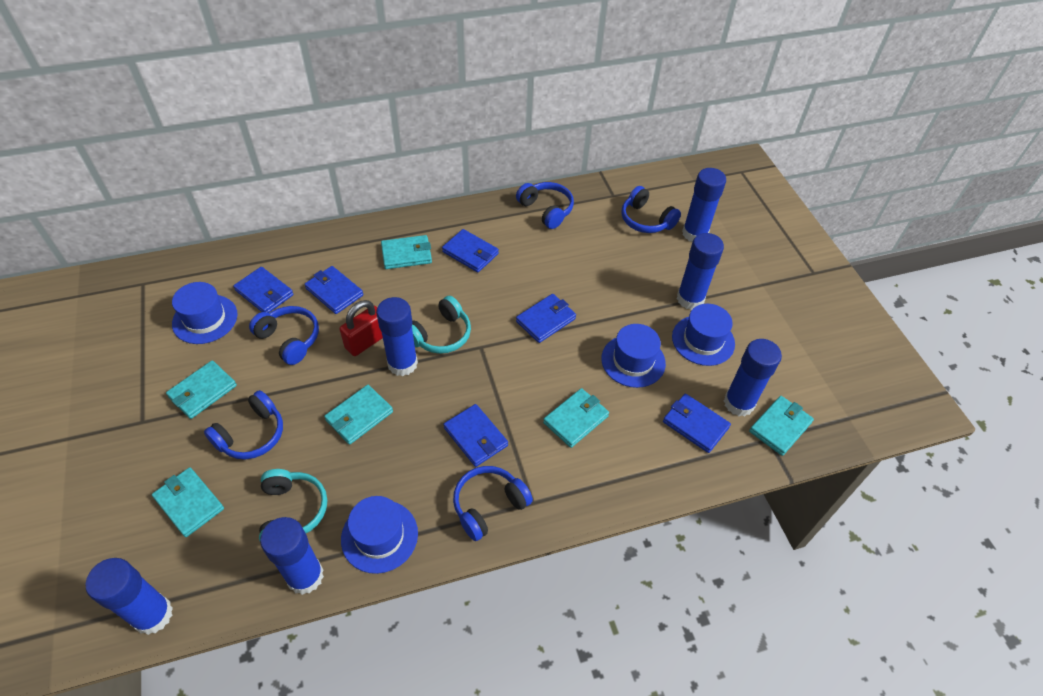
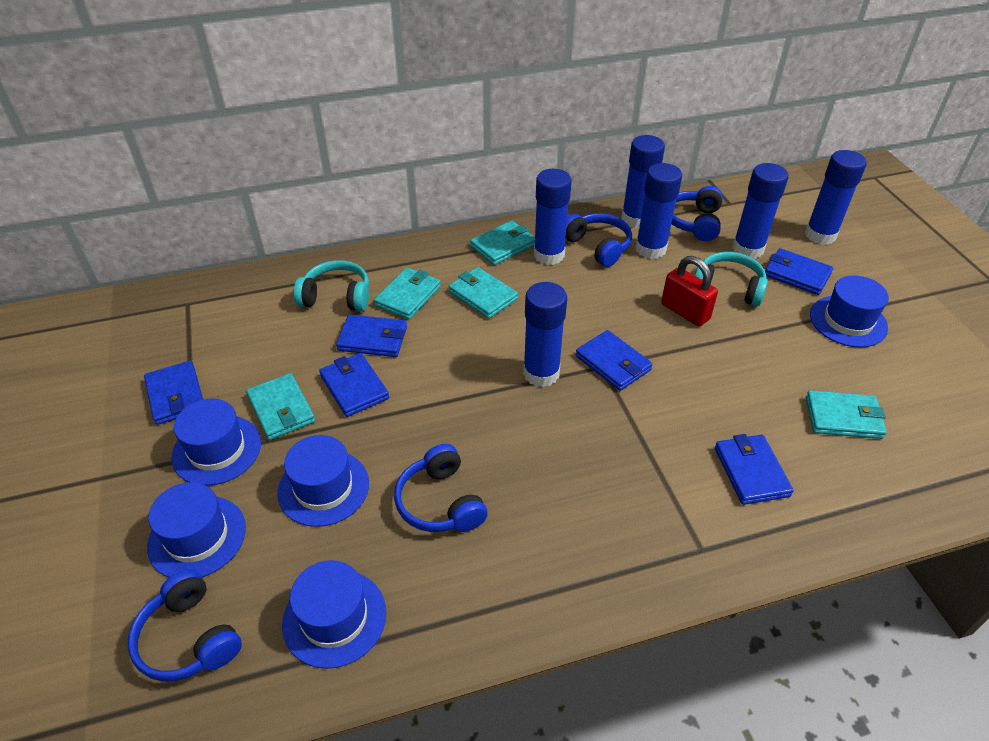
blue hat: 4 -> 5
blue headphones: 5 -> 4
turquoise wallet: 6 -> 5

